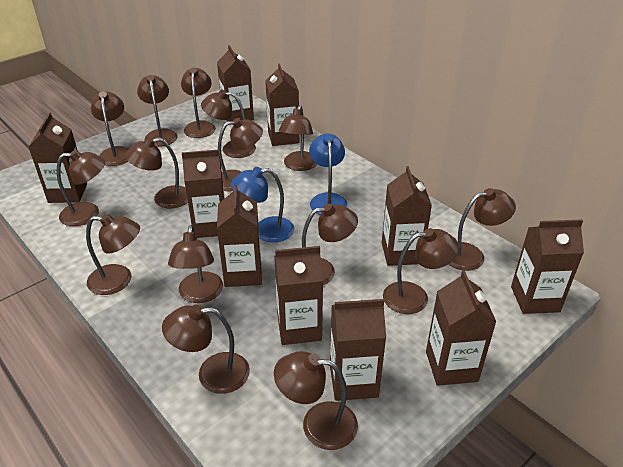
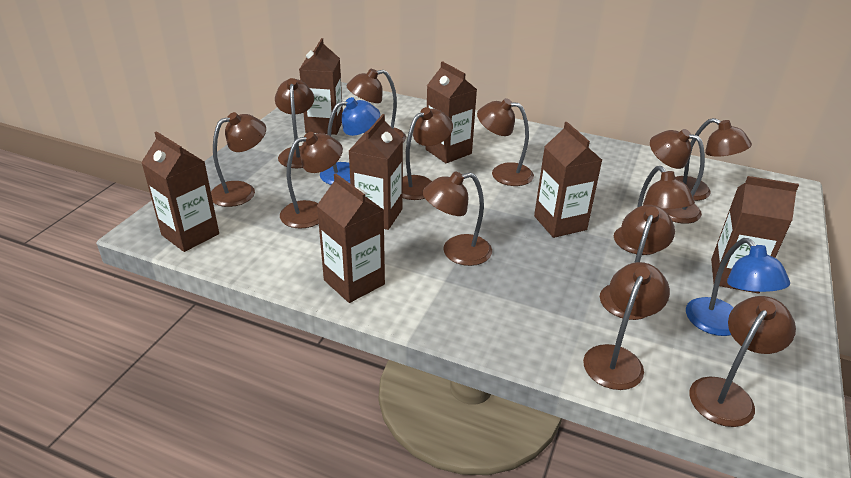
brown carton: 10 -> 7
brown lamp: 15 -> 13

